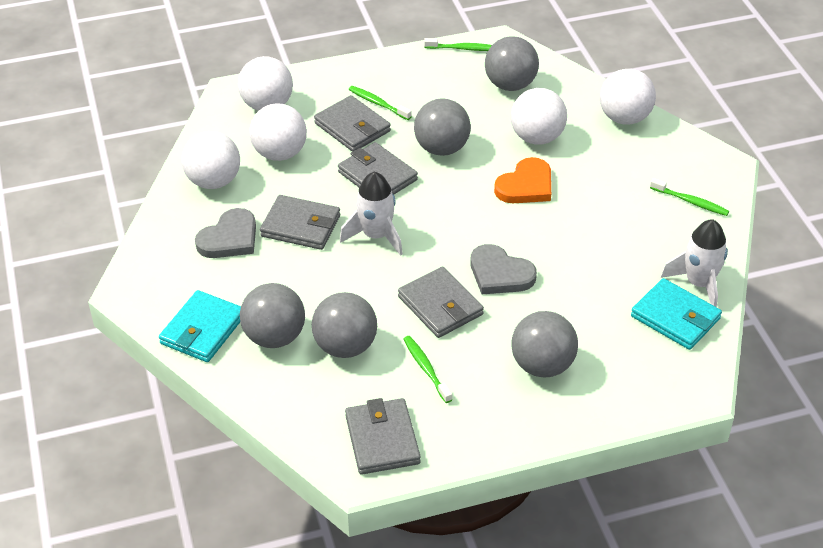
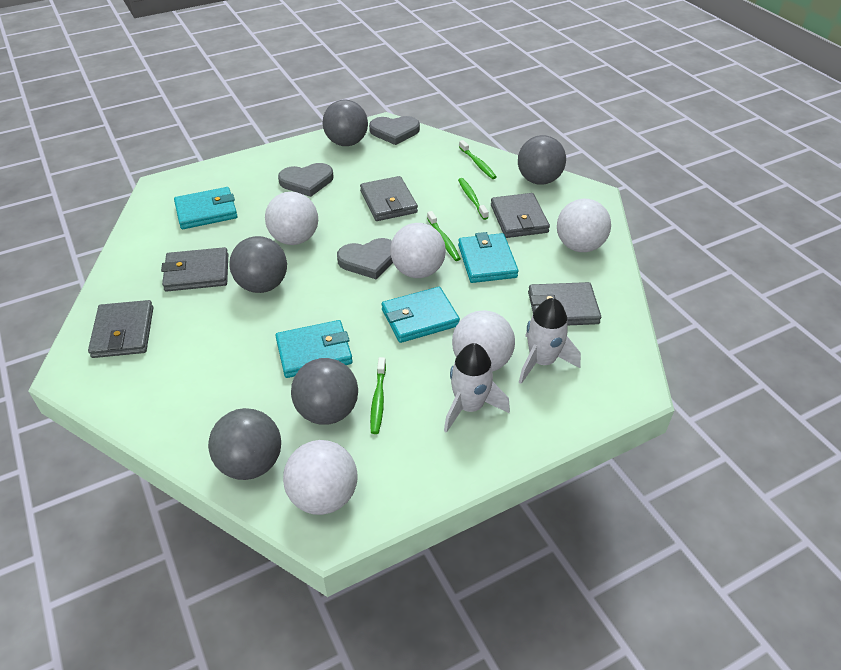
grey heart: 2 -> 3
orange heart: 1 -> 0
turquoise wallet: 2 -> 4

